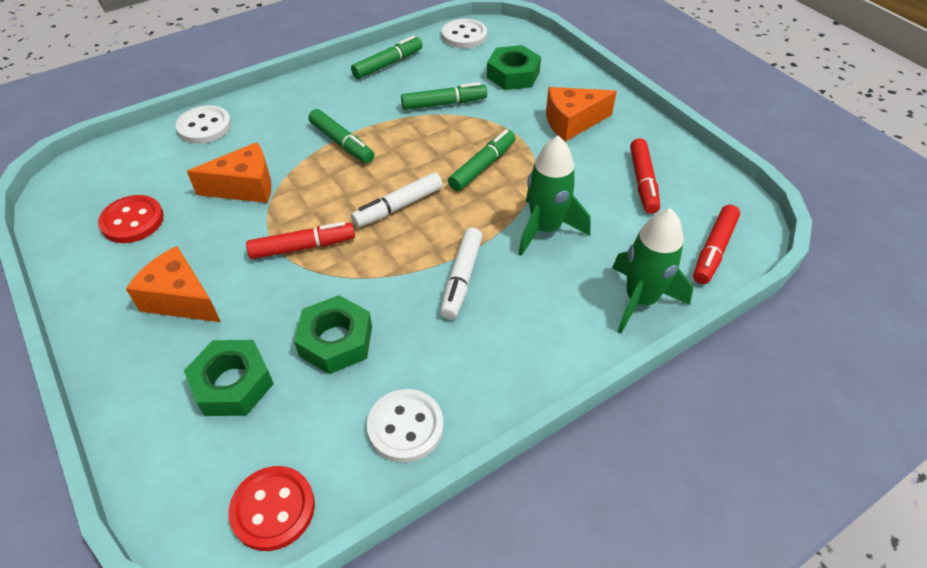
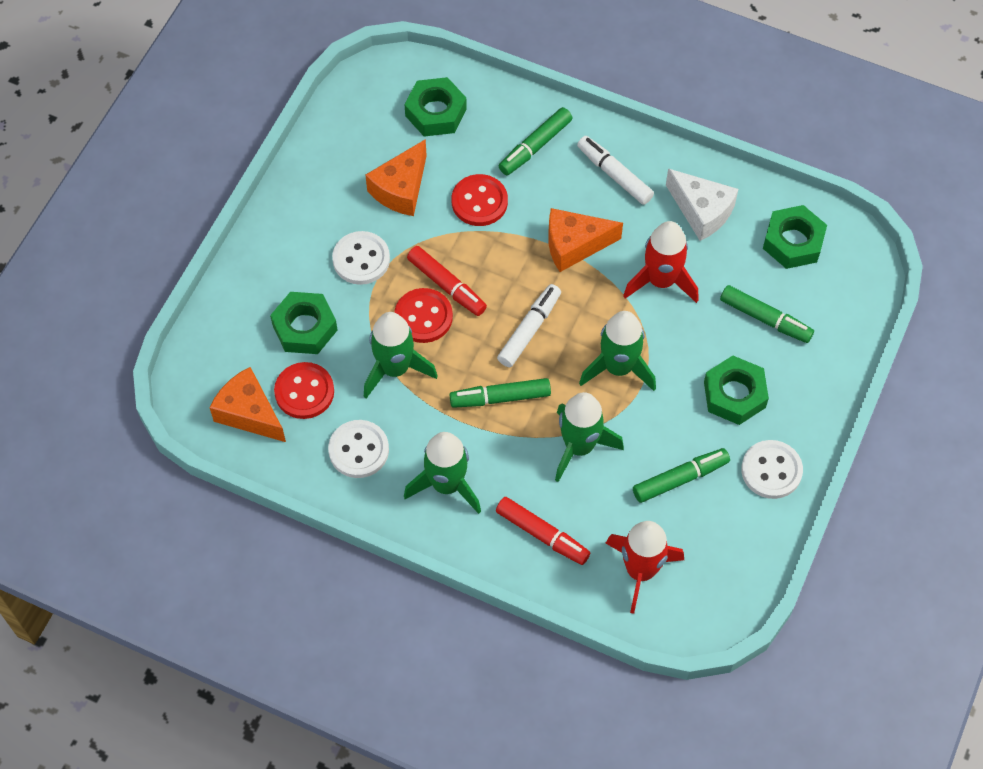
green nut: 3 -> 4
green rocket: 2 -> 4
red button: 2 -> 3
red marker: 3 -> 2
red rocket: 0 -> 2
white cheese: 0 -> 1

